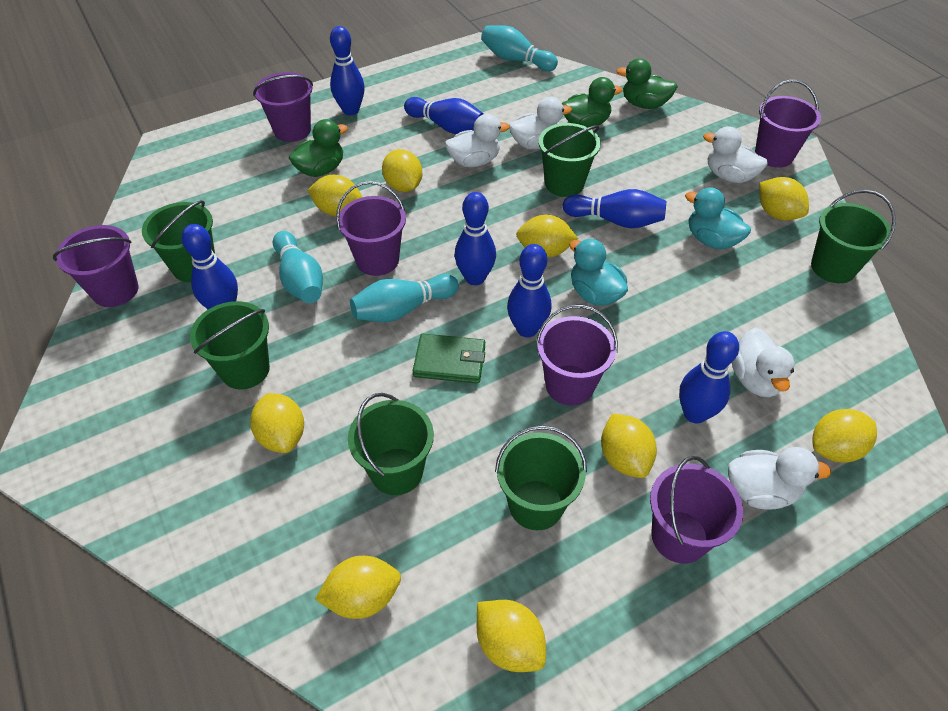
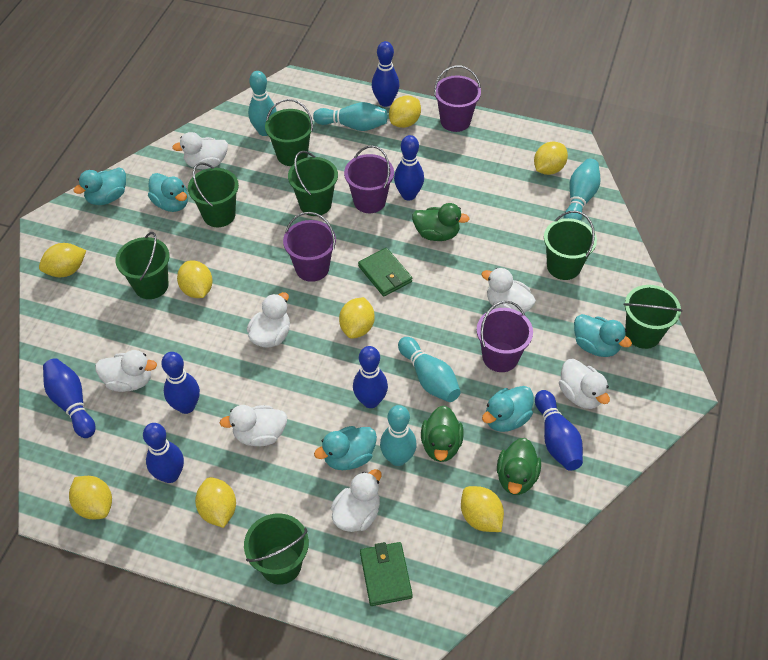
green bucket: 6 -> 7
green wallet: 1 -> 2
purple bucket: 6 -> 4
turquoise bowling pin: 3 -> 5
turquoise duck: 2 -> 5
white duck: 5 -> 7
yellow lemon: 9 -> 8

